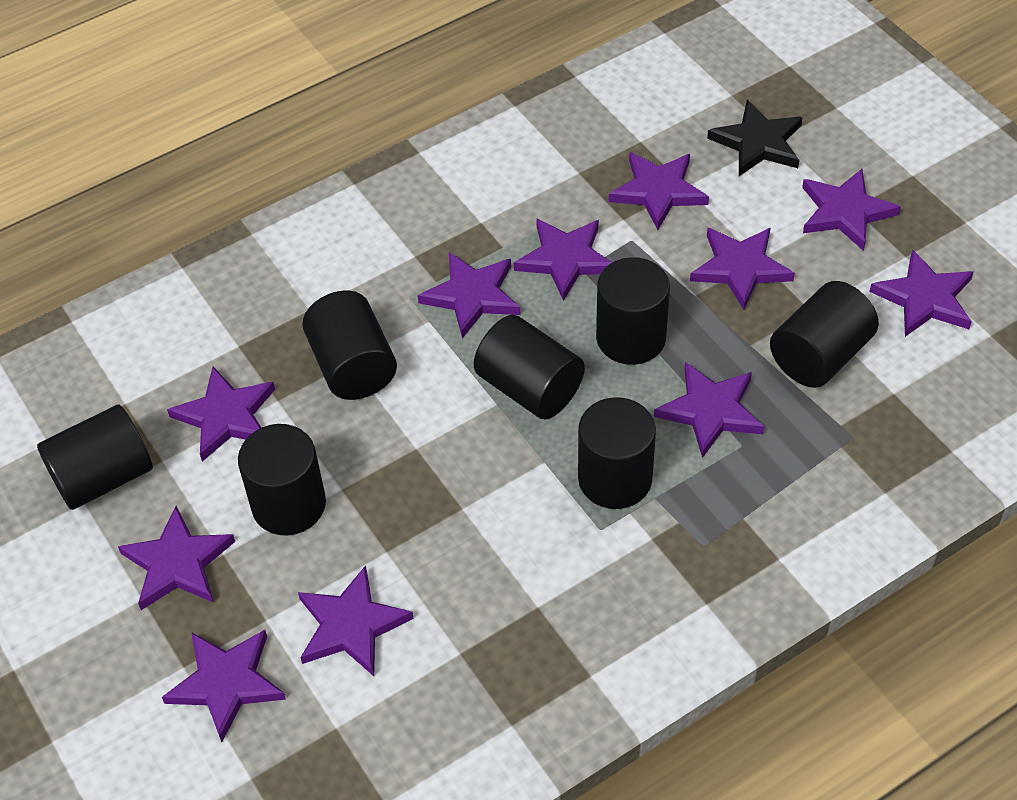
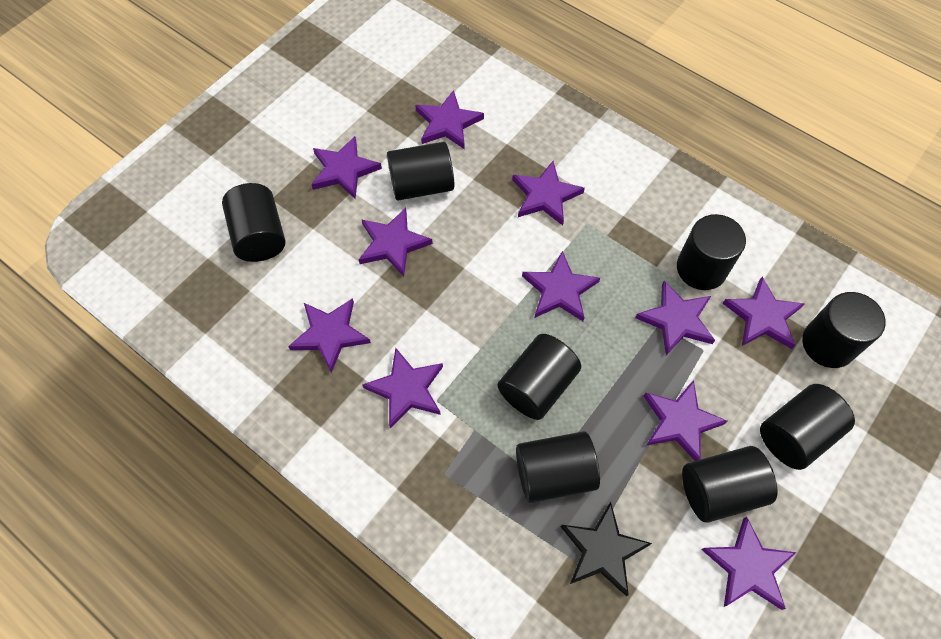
black cylinder: 7 -> 8

